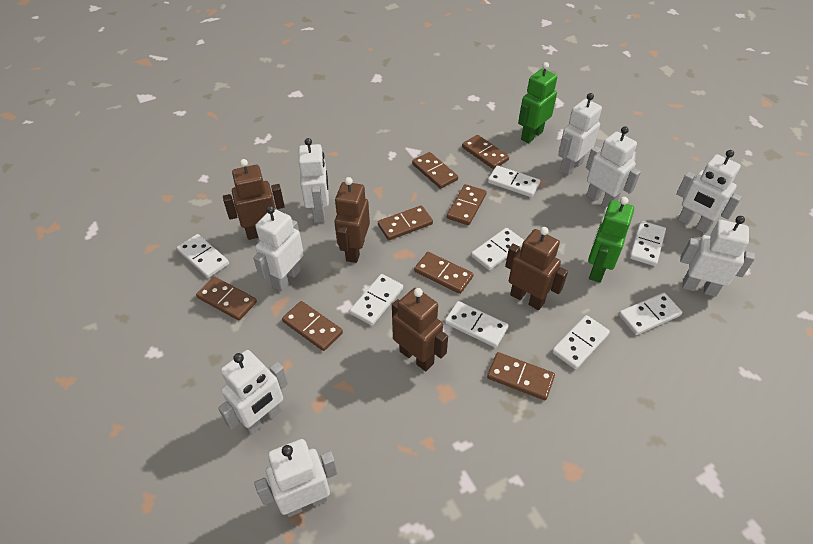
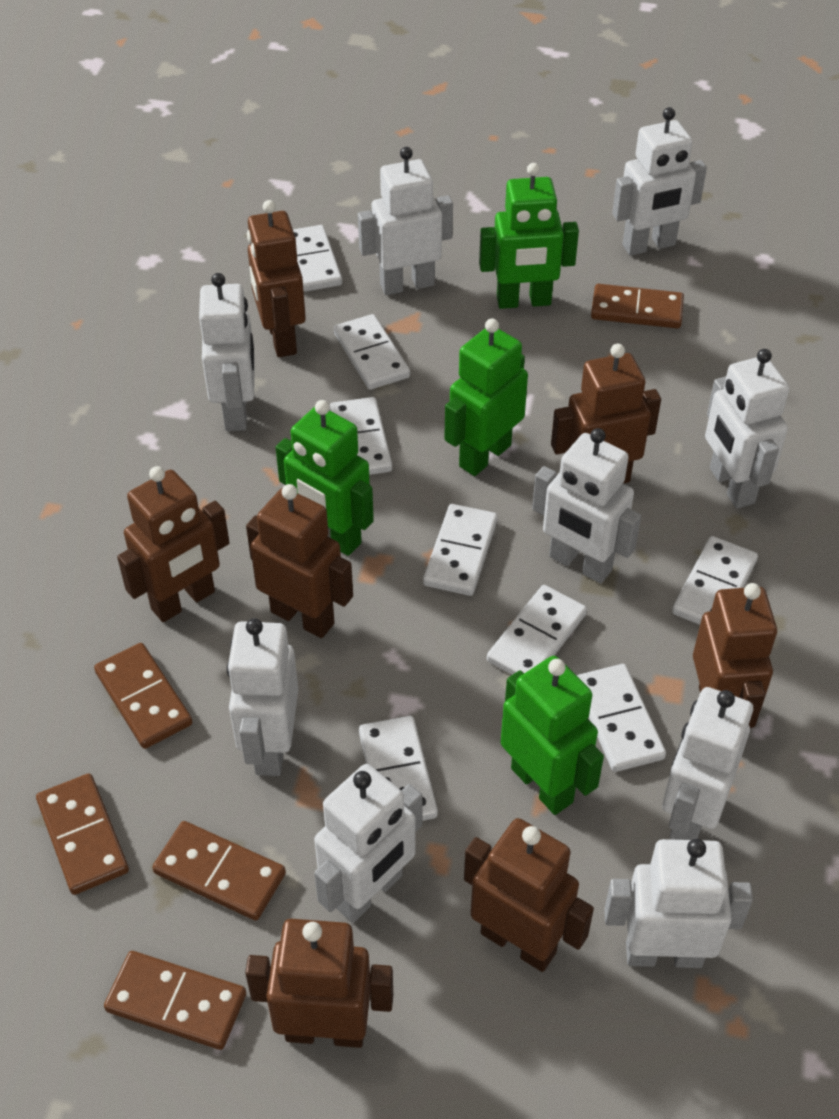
brown domino: 8 -> 5
brown robot: 4 -> 7
green robot: 2 -> 4
white robot: 8 -> 9

